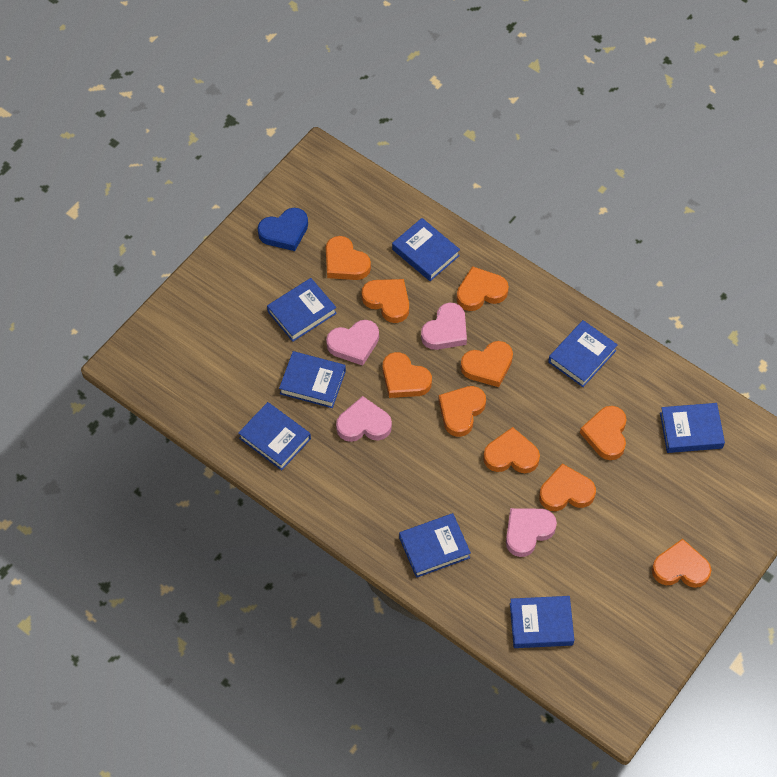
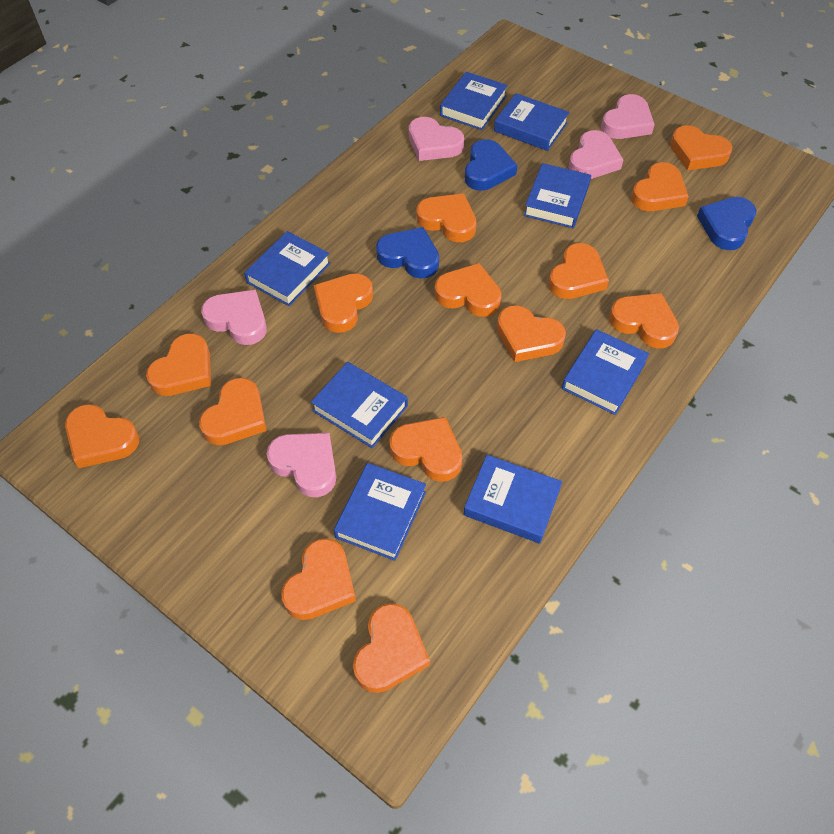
blue heart: 1 -> 3
orange heart: 10 -> 14
pink heart: 4 -> 5

